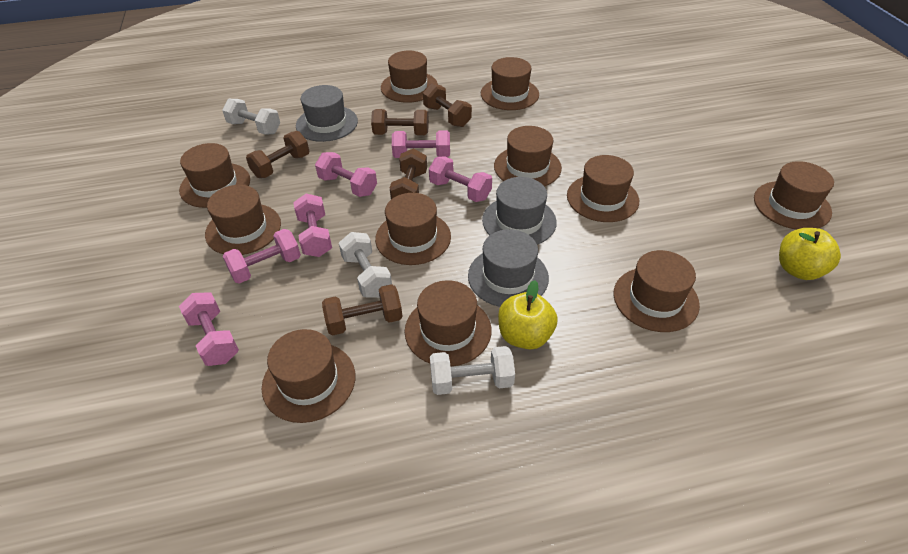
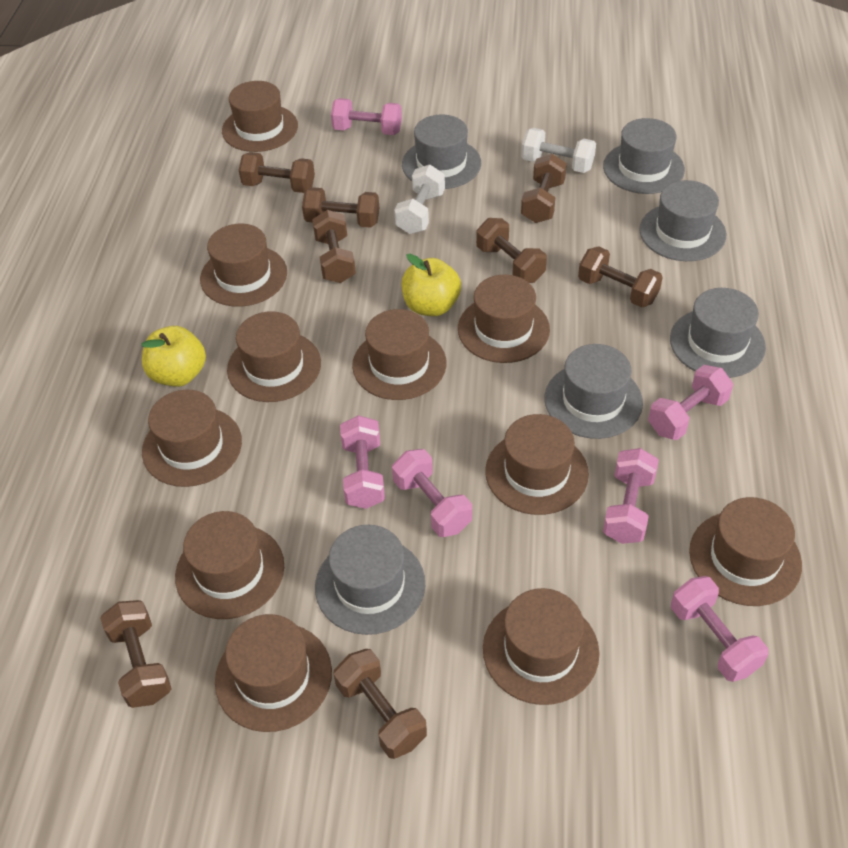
brown dumbbell: 5 -> 8
grey hat: 3 -> 6
white dumbbell: 3 -> 2

